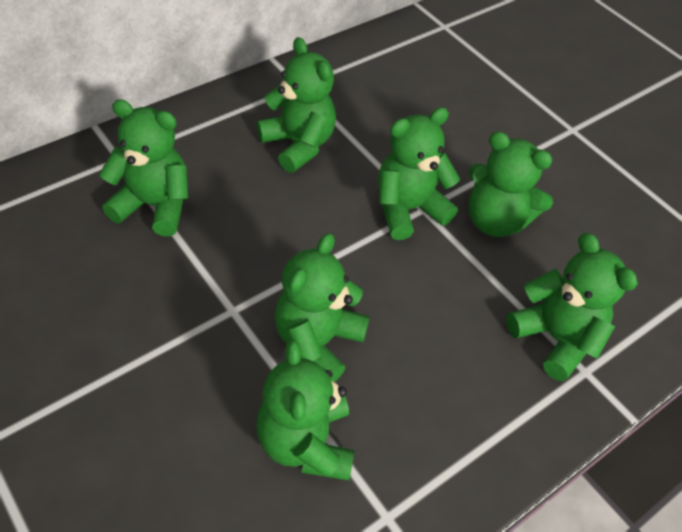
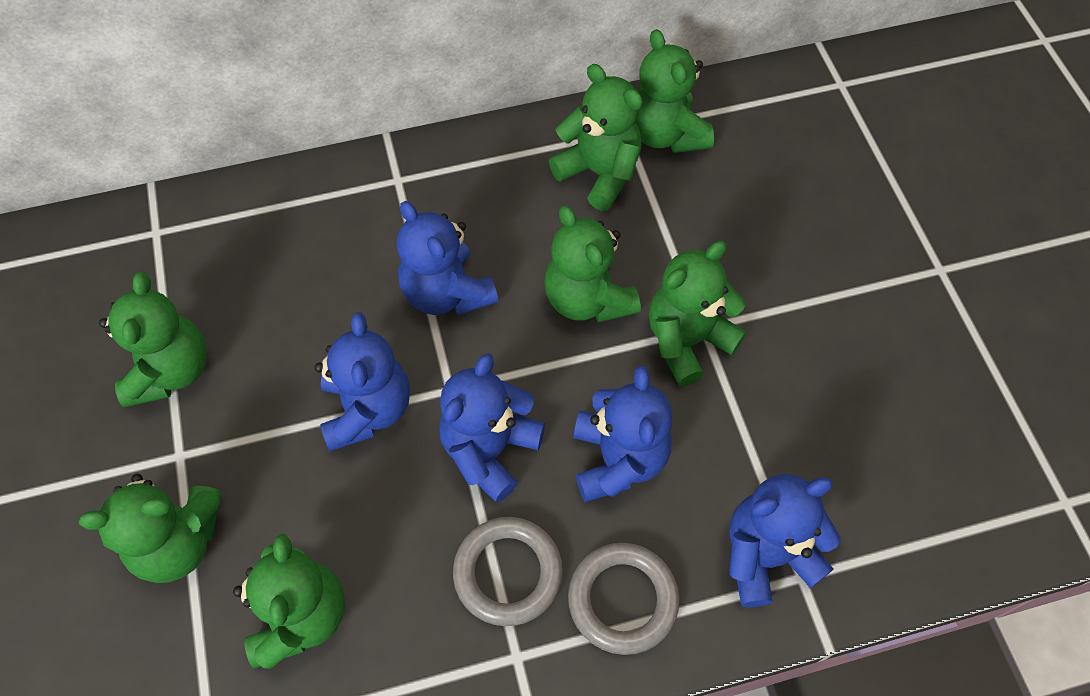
blue teddy bear: 0 -> 5
grey ring: 0 -> 2

